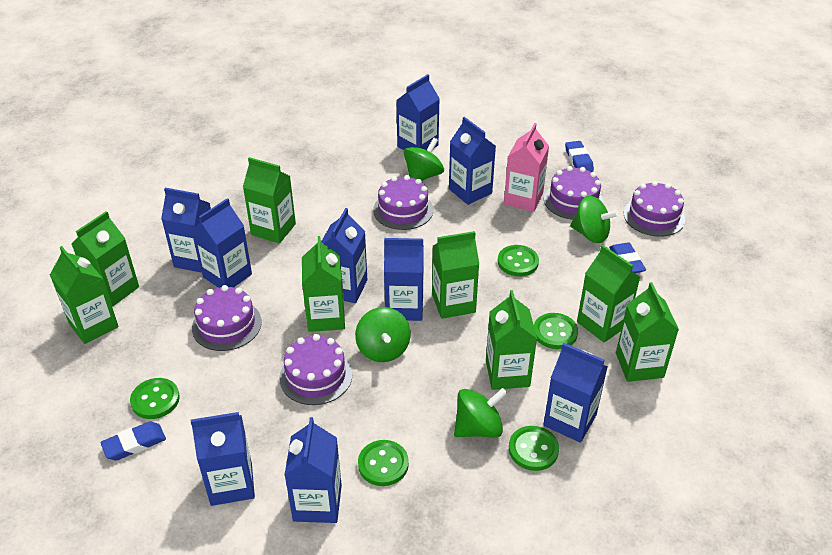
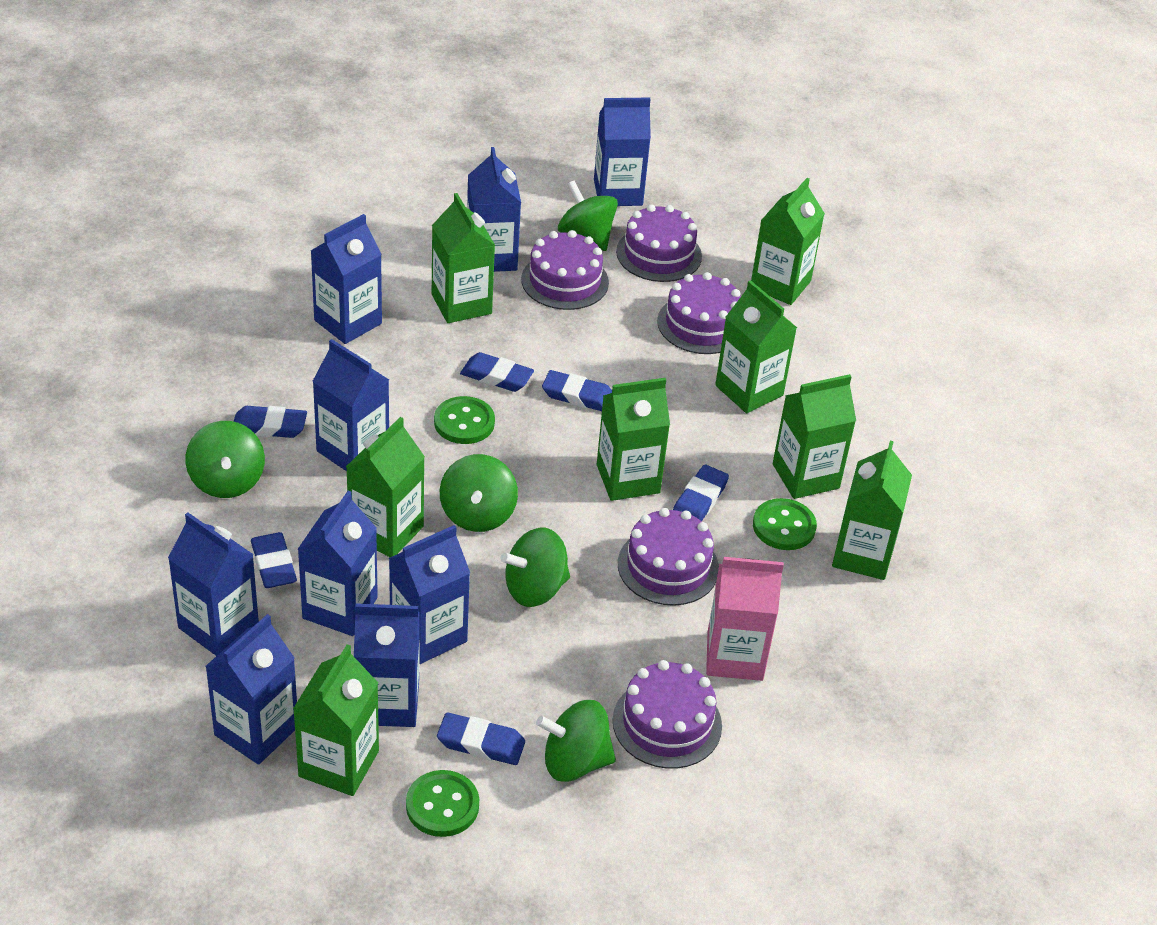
blue eraser: 3 -> 6
green button: 5 -> 3
green spinning top: 4 -> 5

